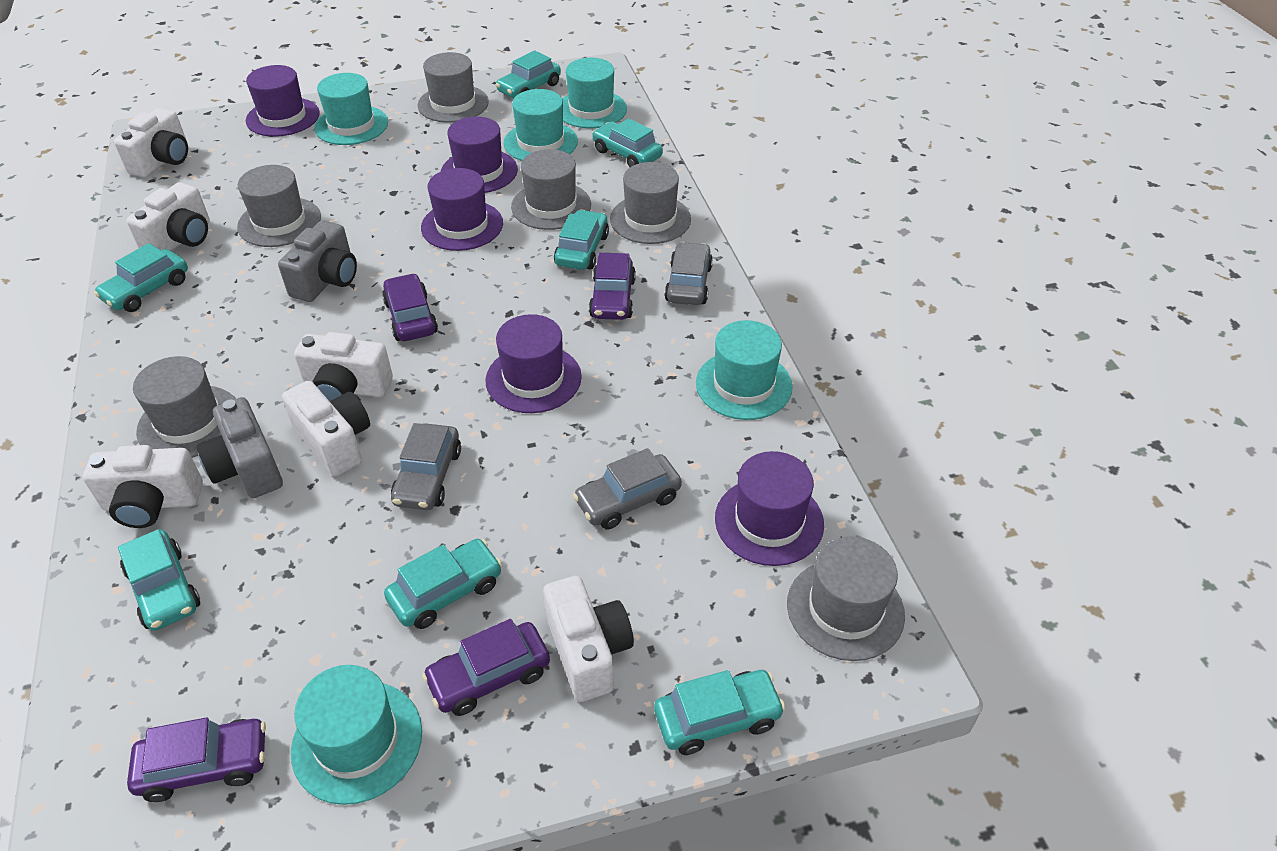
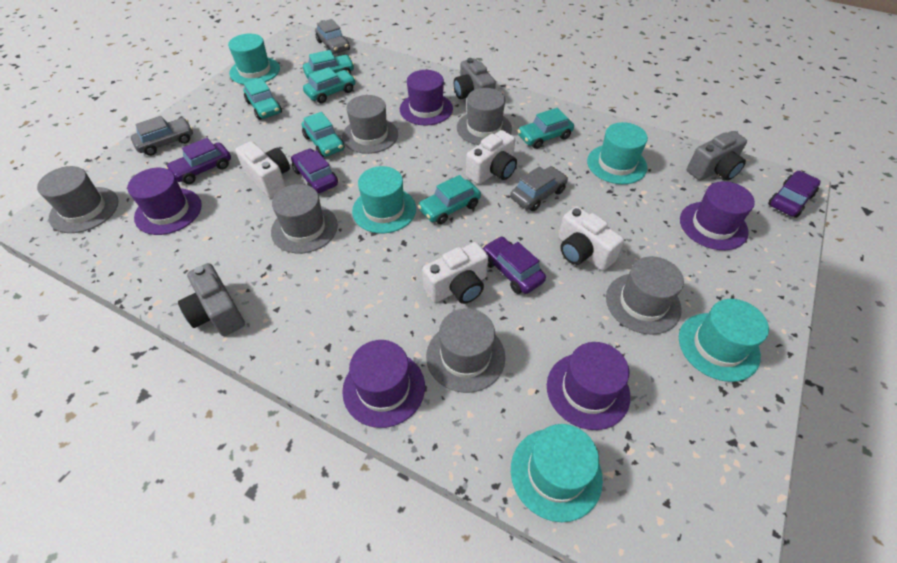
grey camera: 2 -> 3
turquoise car: 7 -> 6
white camera: 6 -> 4

